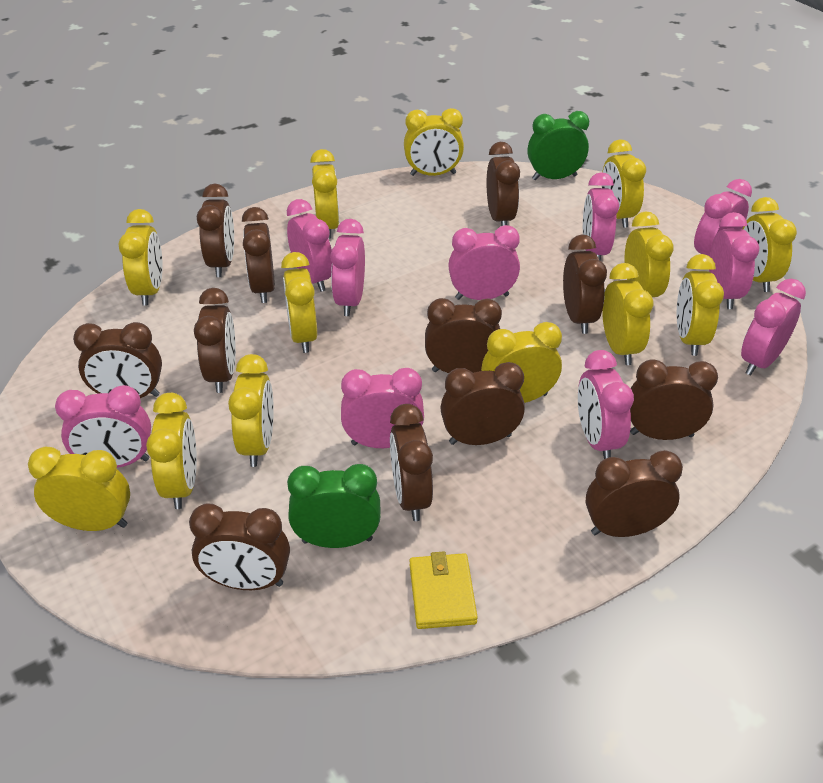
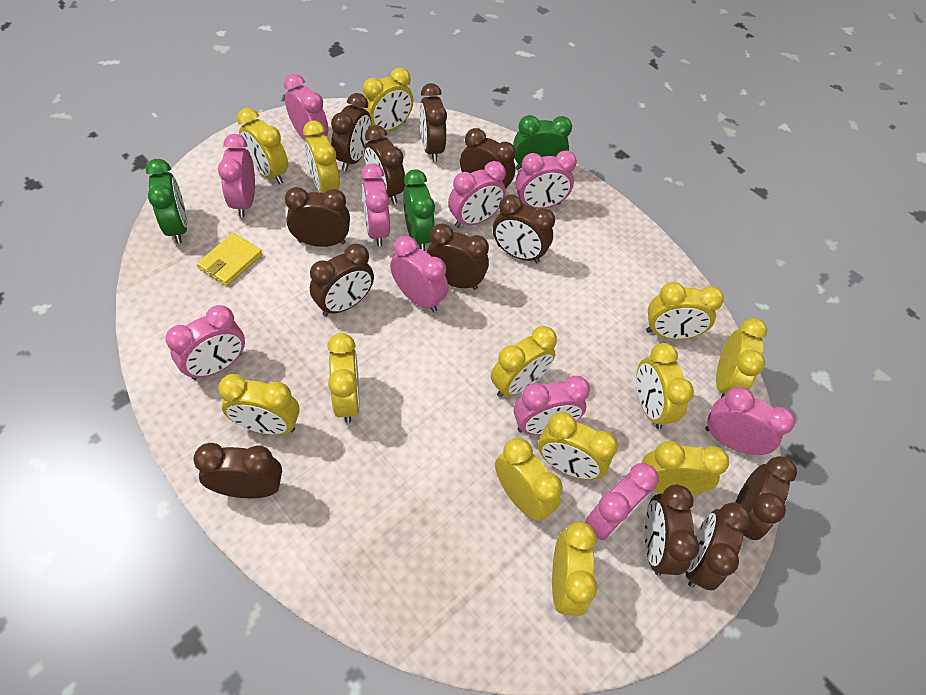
green clock: 2 -> 3

